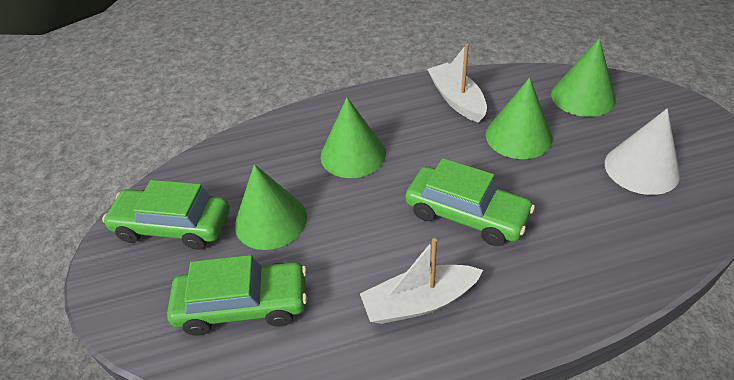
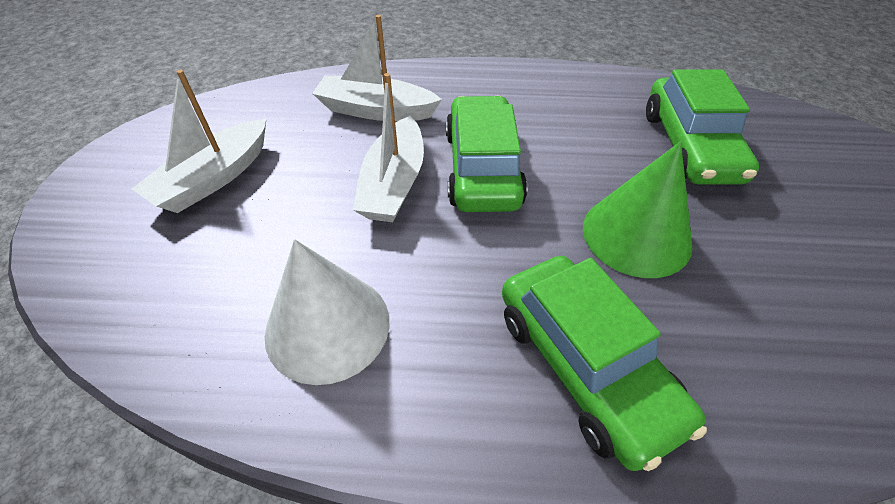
green cone: 4 -> 1
white boat: 2 -> 3

